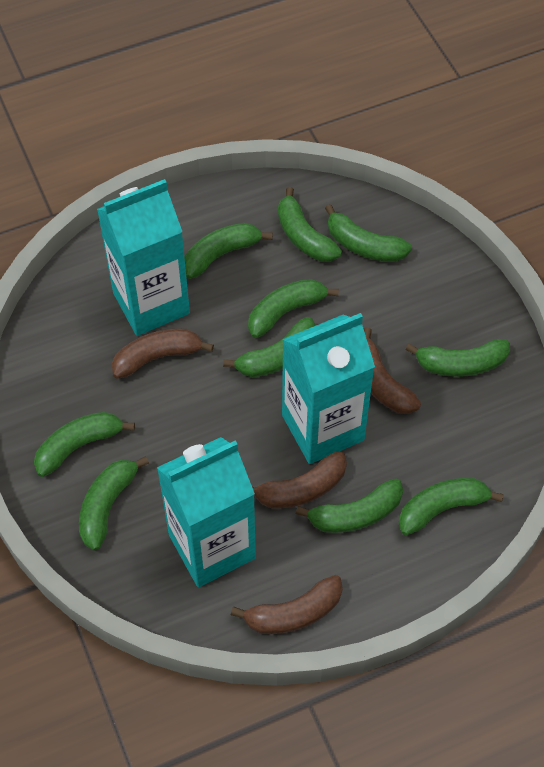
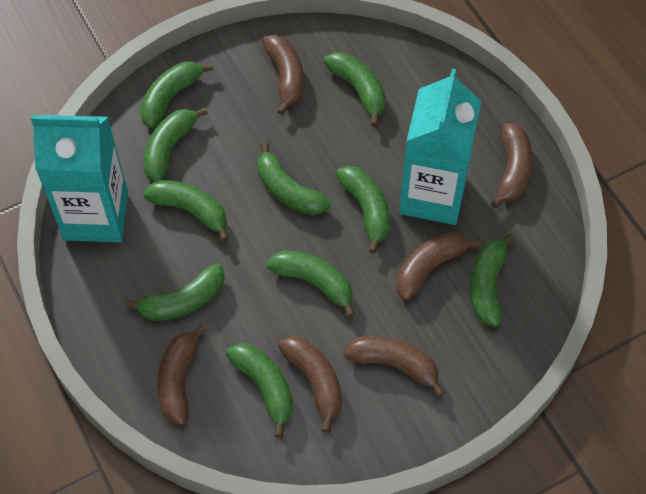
brown banana: 4 -> 6
turquoise carton: 3 -> 2

